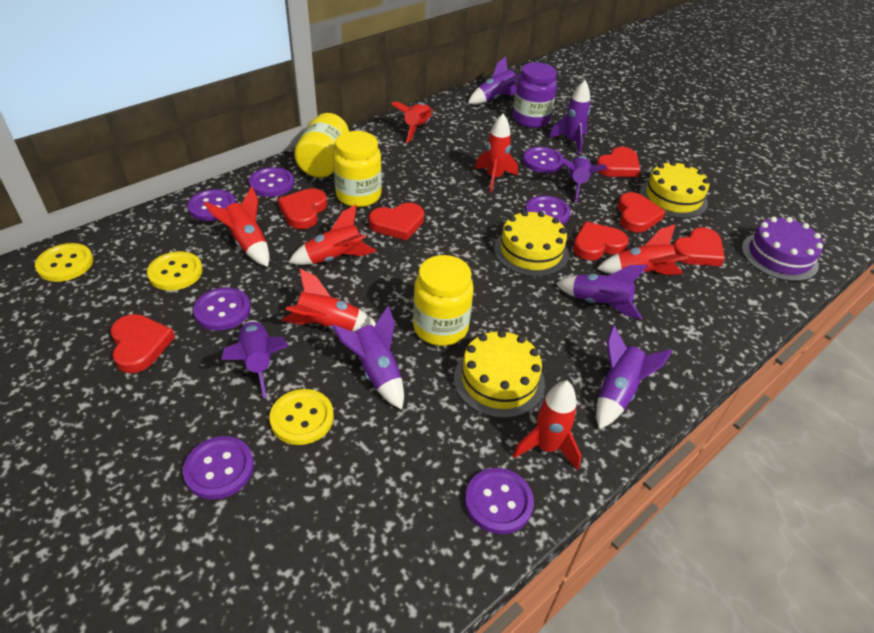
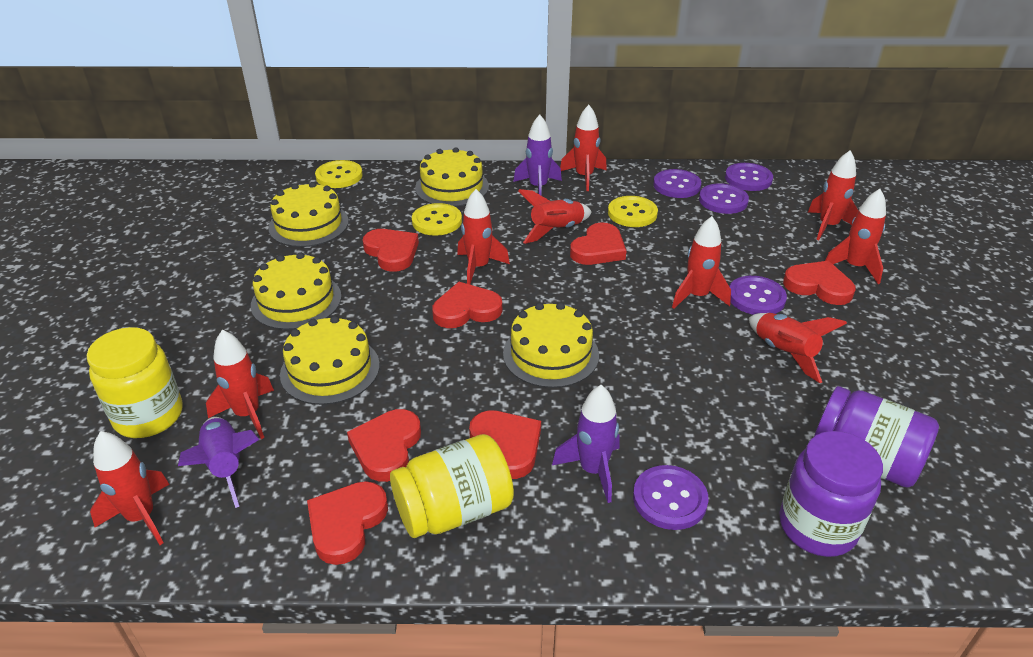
purple button: 7 -> 5
purple cake: 1 -> 0
purple jar: 1 -> 2
purple rocket: 7 -> 3
red rocket: 7 -> 9
yellow cake: 3 -> 5
yellow jar: 3 -> 2

